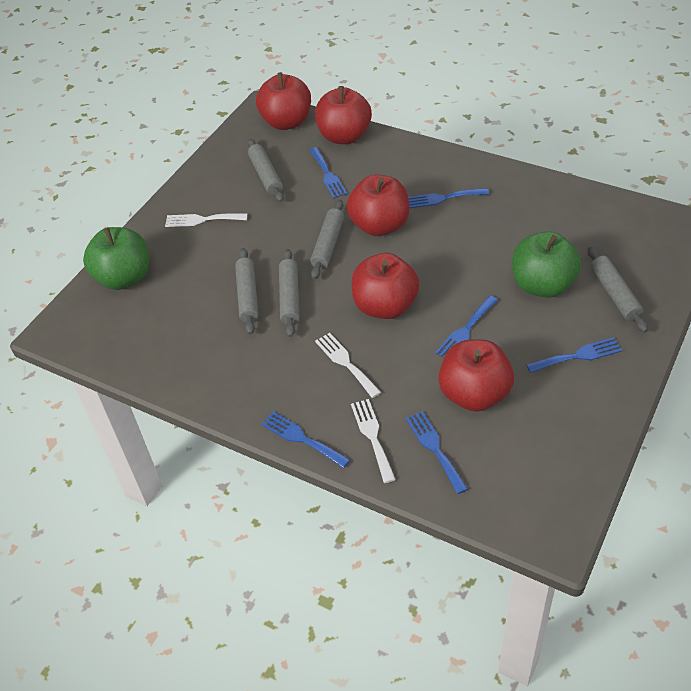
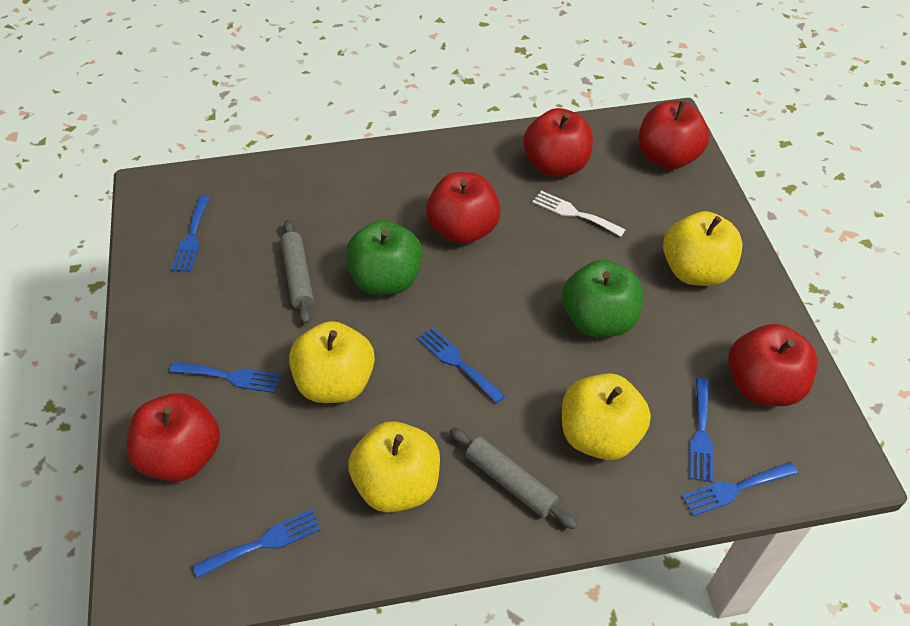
grey rolling pin: 5 -> 2
white fork: 3 -> 1
yellow apple: 0 -> 4

